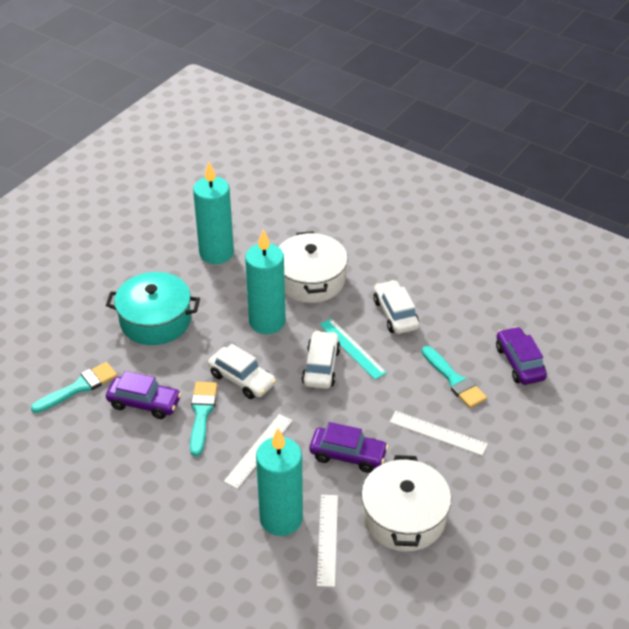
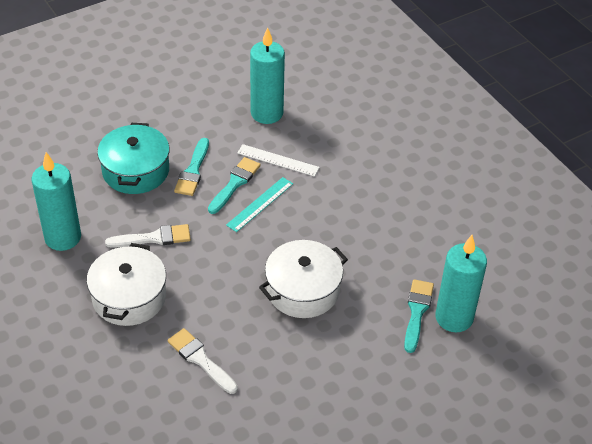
purple car: 3 -> 0
white brush: 0 -> 2
white car: 3 -> 0
white ruler: 3 -> 1

